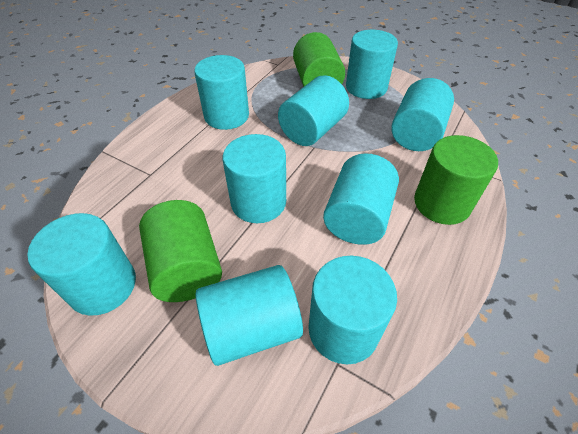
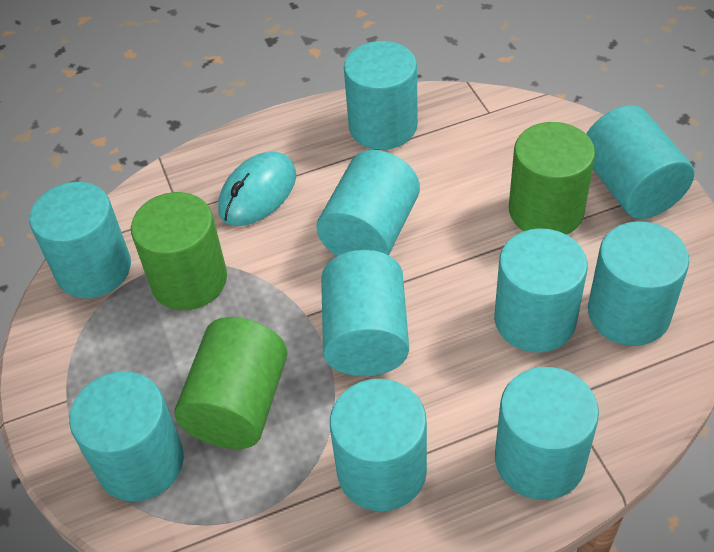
turquoise cylinder: 9 -> 10
turquoise mouse: 0 -> 1

